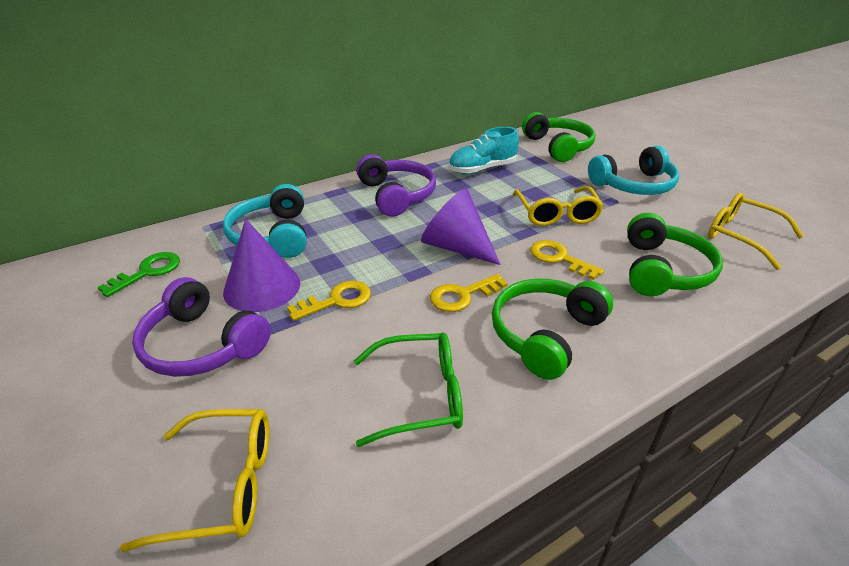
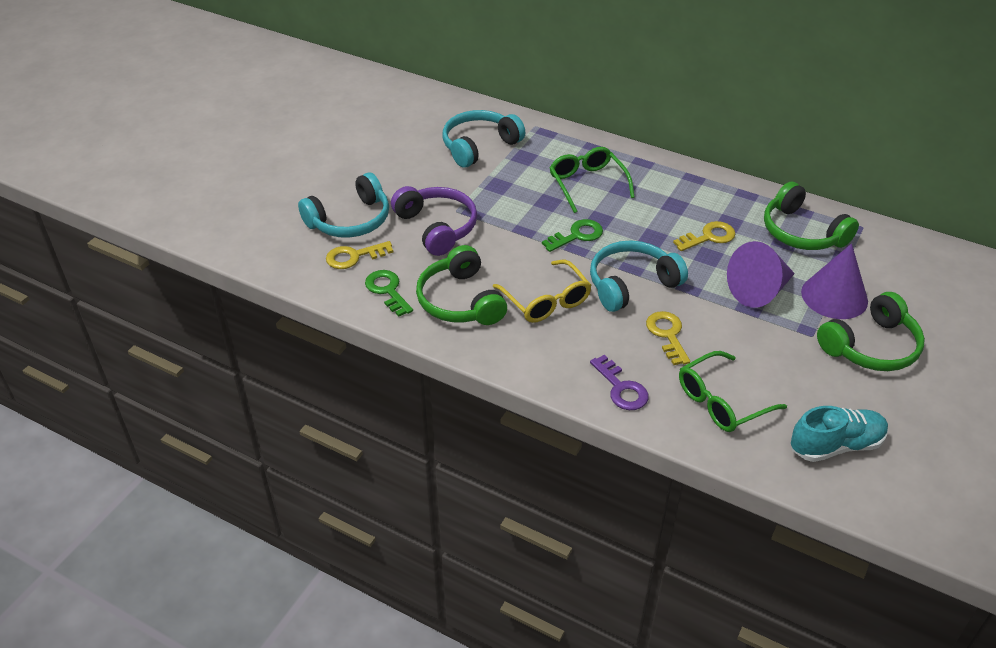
green glasses: 1 -> 2
green key: 1 -> 2
purple headphones: 2 -> 1
purple key: 0 -> 1
turquoise headphones: 2 -> 3
yellow glasses: 3 -> 1

